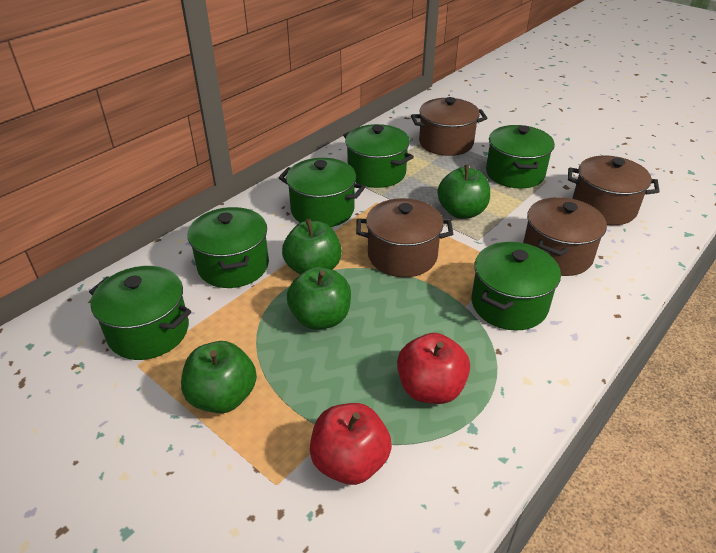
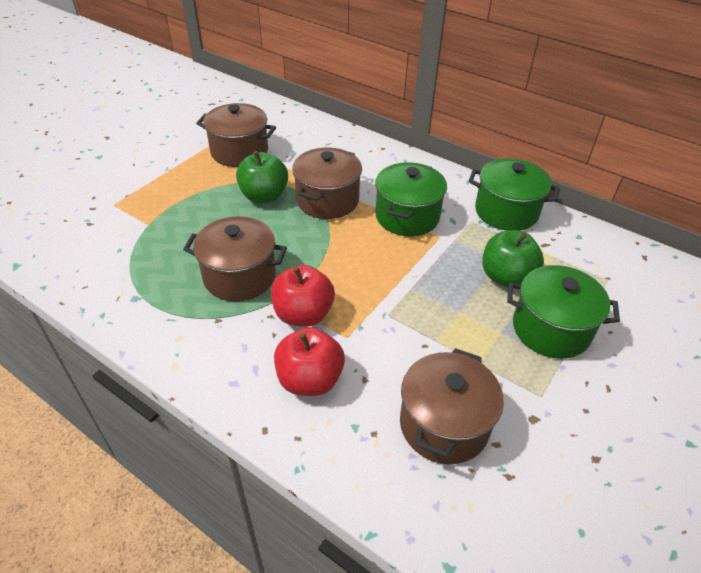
green apple: 4 -> 2
green pot: 6 -> 3

